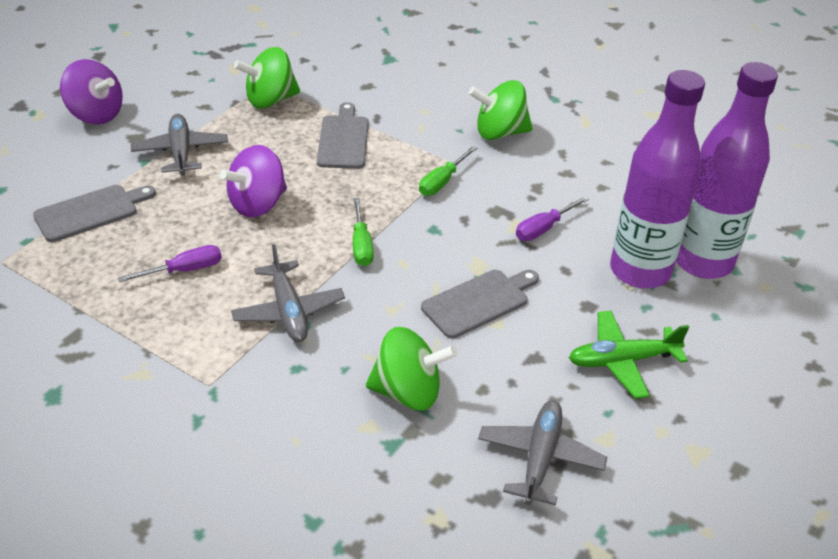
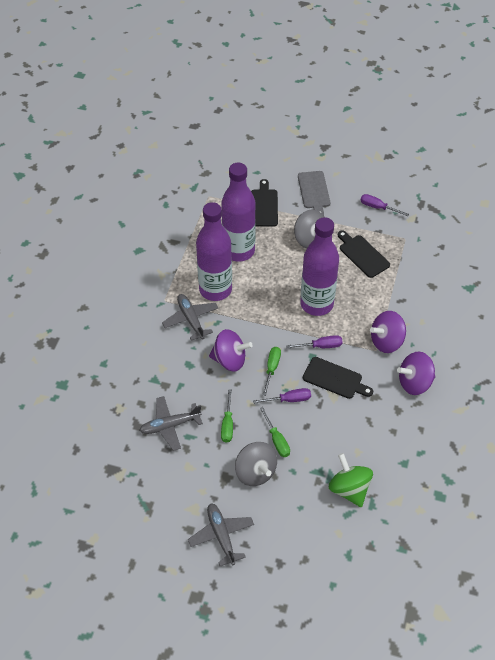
black cutting board: 0 -> 3
green plane: 1 -> 0
green screwdriver: 2 -> 3
green spinning top: 3 -> 1
grey cutting board: 3 -> 1
grey spinning top: 0 -> 2
purple bottle: 2 -> 3
purple screwdriver: 2 -> 3
purple spinning top: 2 -> 3

